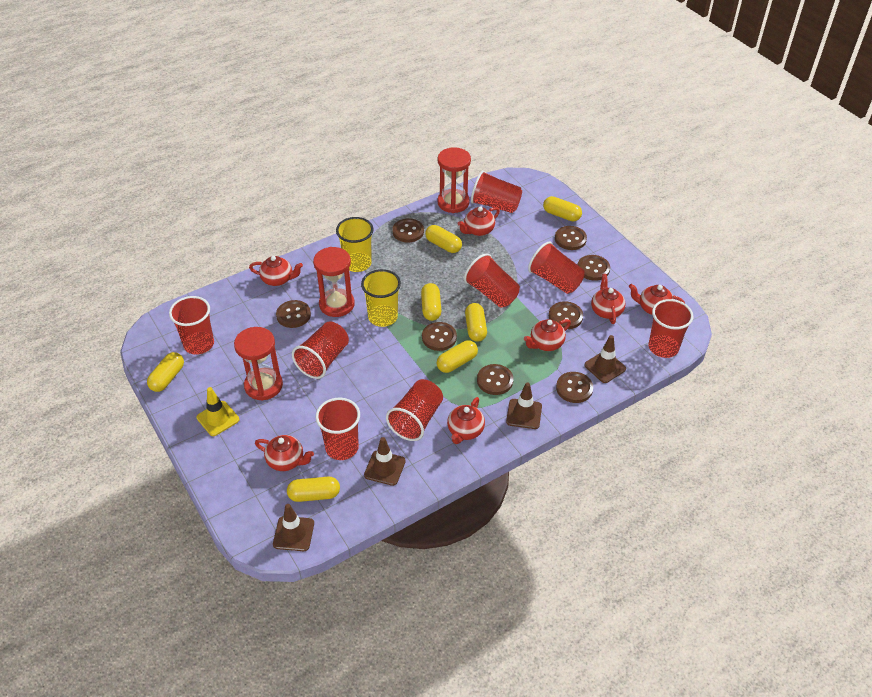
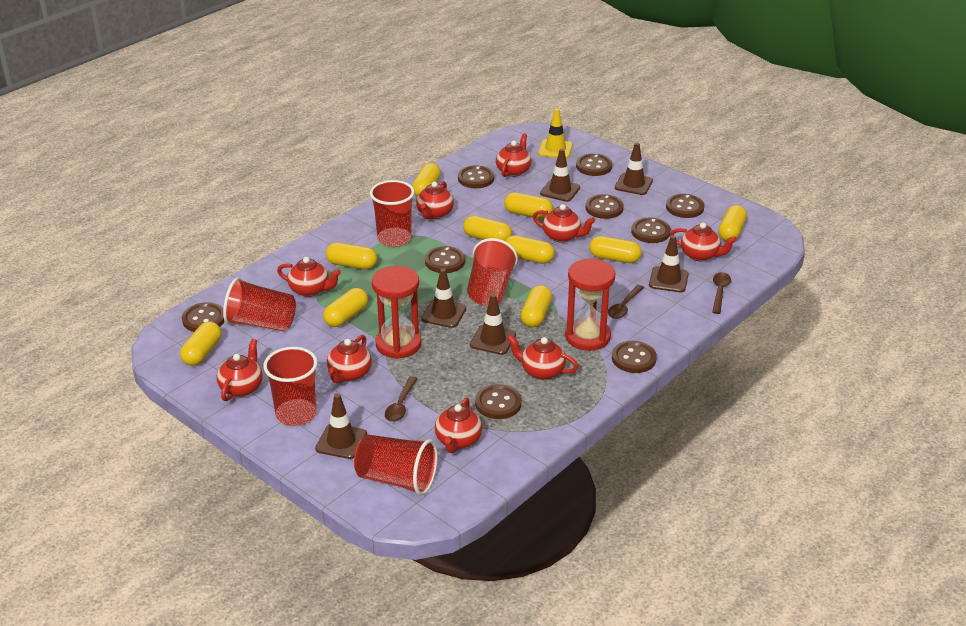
brown button: 8 -> 9
brown spoon: 0 -> 3
brown traffic cone: 4 -> 6
red cup: 8 -> 5
red hourglass: 3 -> 2
red teapot: 7 -> 9
yellow capsule: 7 -> 10
yellow cup: 2 -> 0

